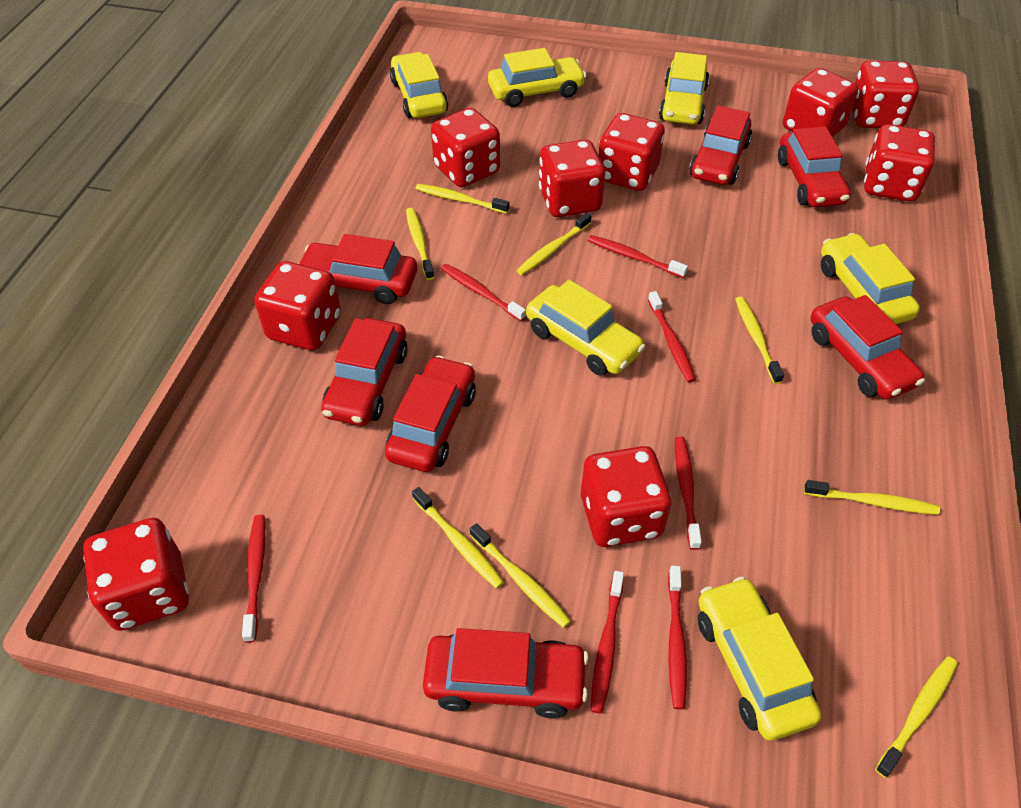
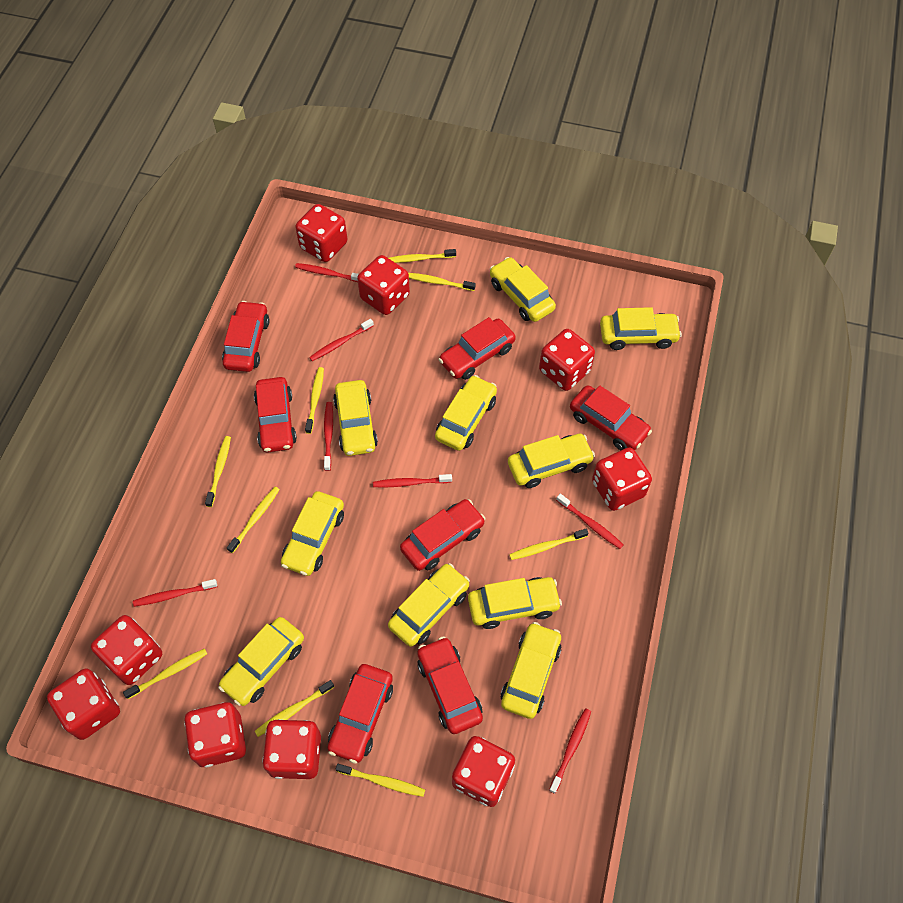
yellow car: 6 -> 10
yellow toothbrush: 8 -> 9

